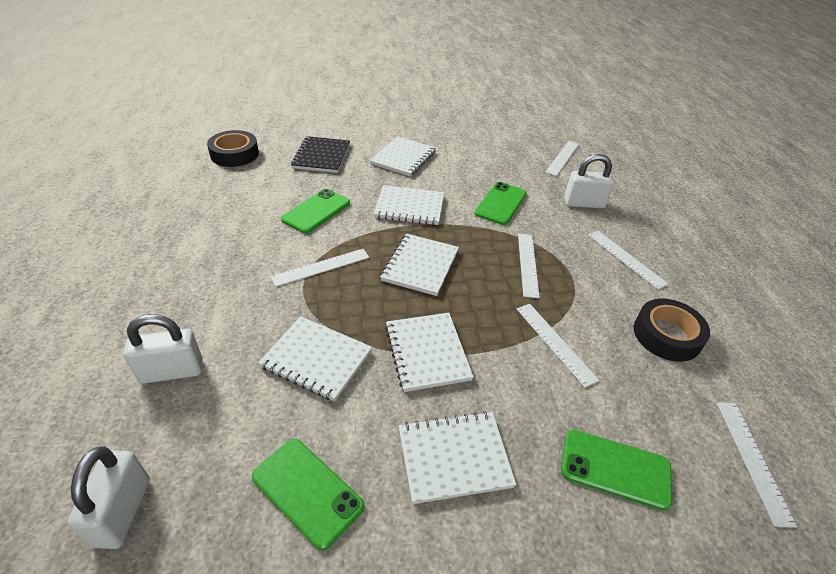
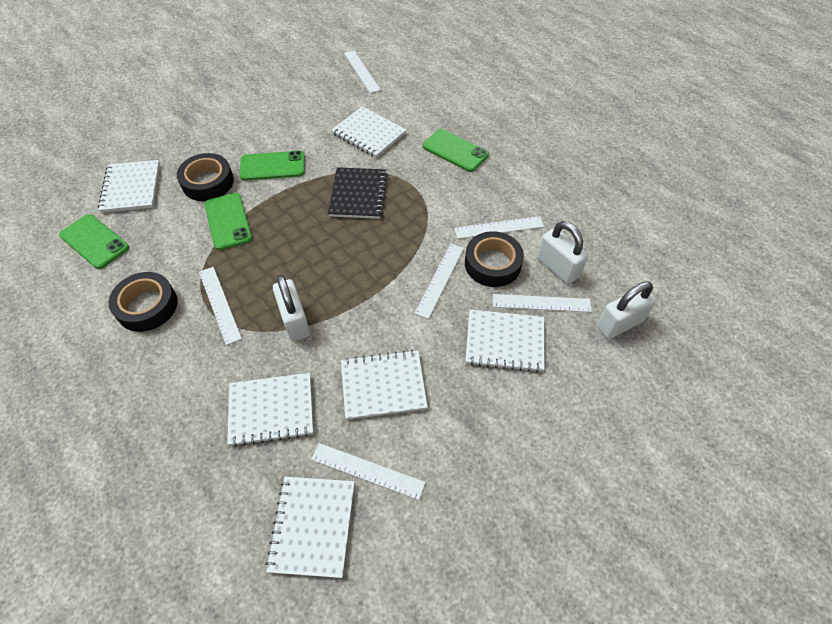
black tape: 2 -> 3

